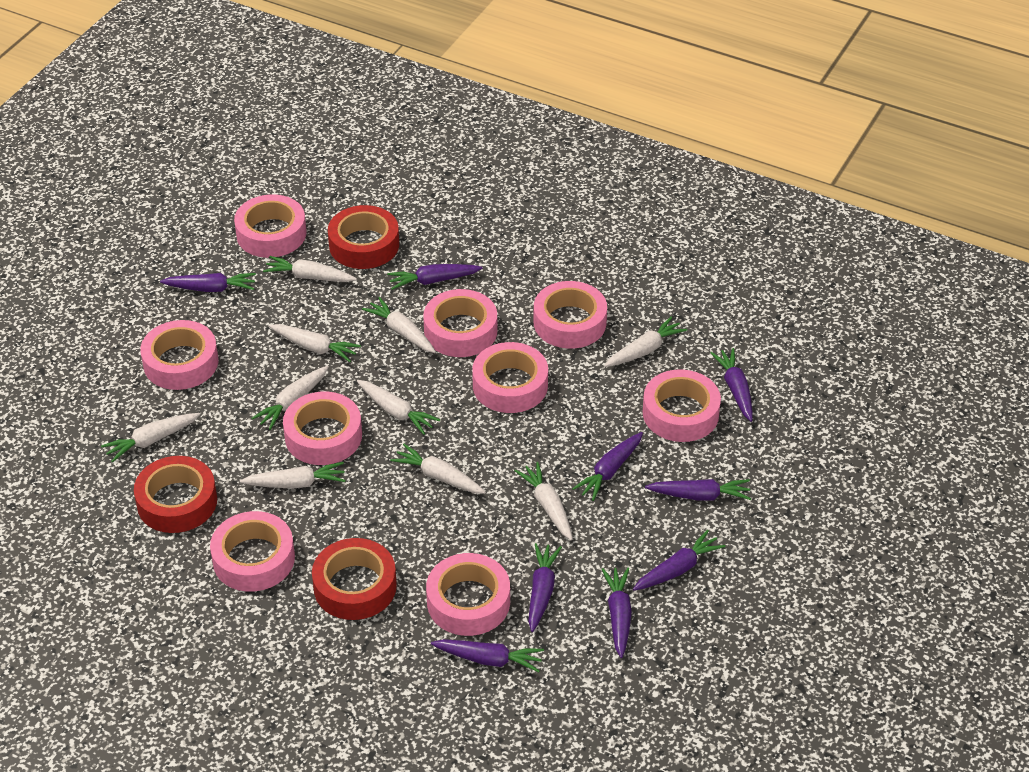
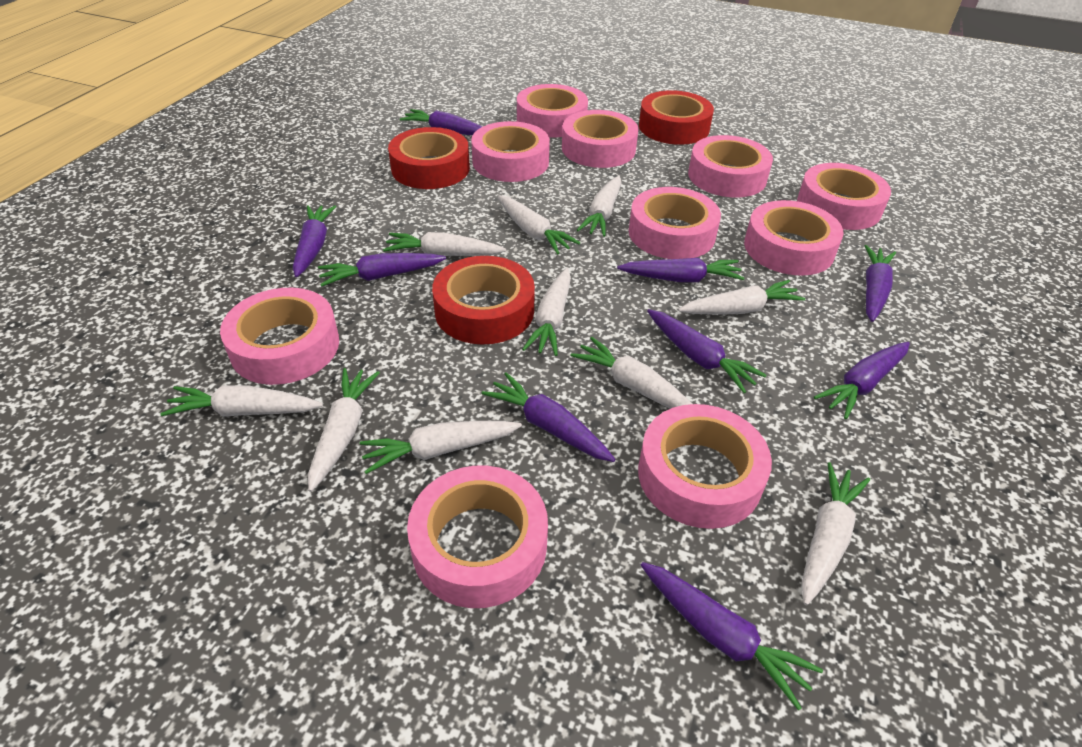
pink tape: 9 -> 10

